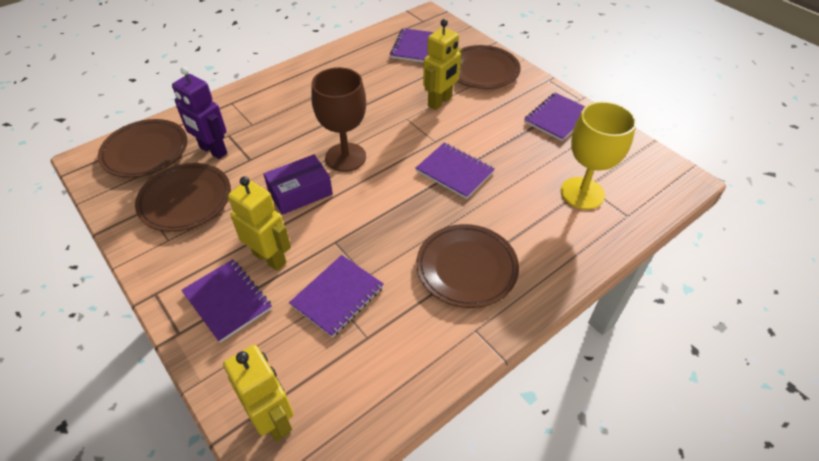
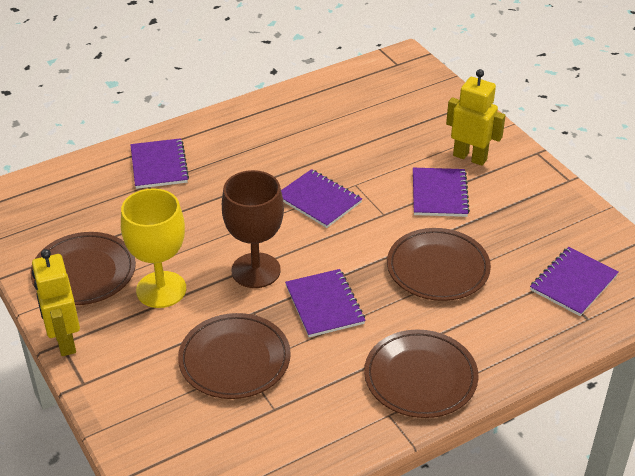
purple box: 1 -> 0
purple robot: 1 -> 0
yellow robot: 3 -> 2

